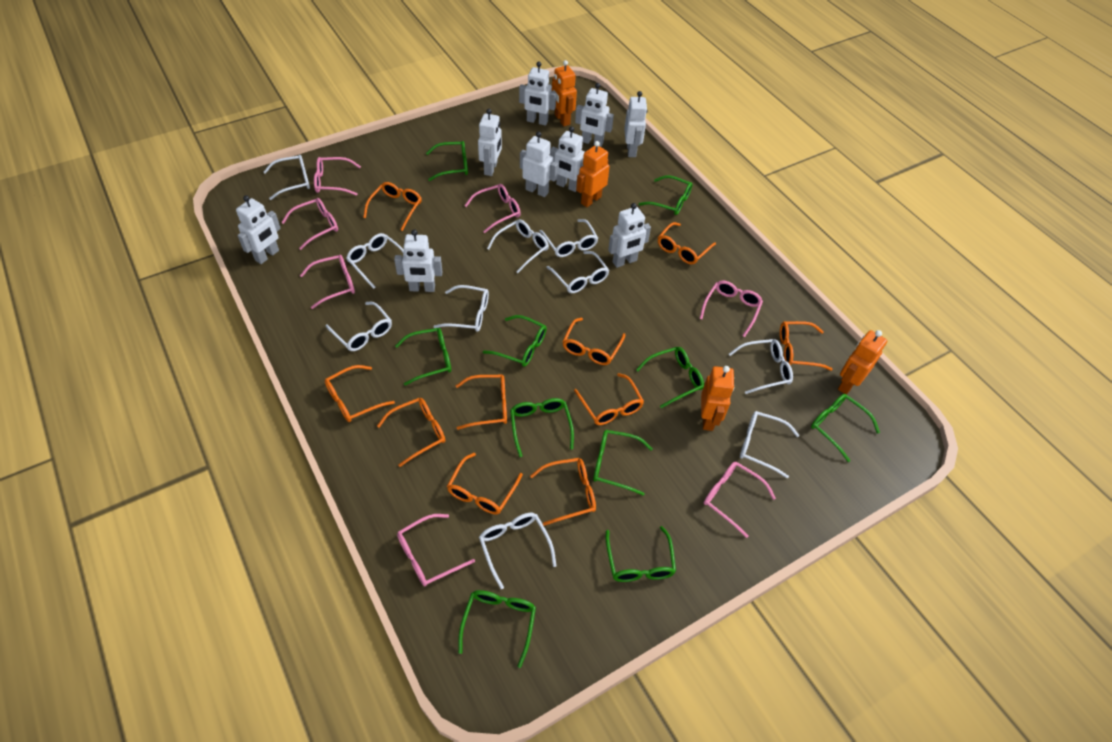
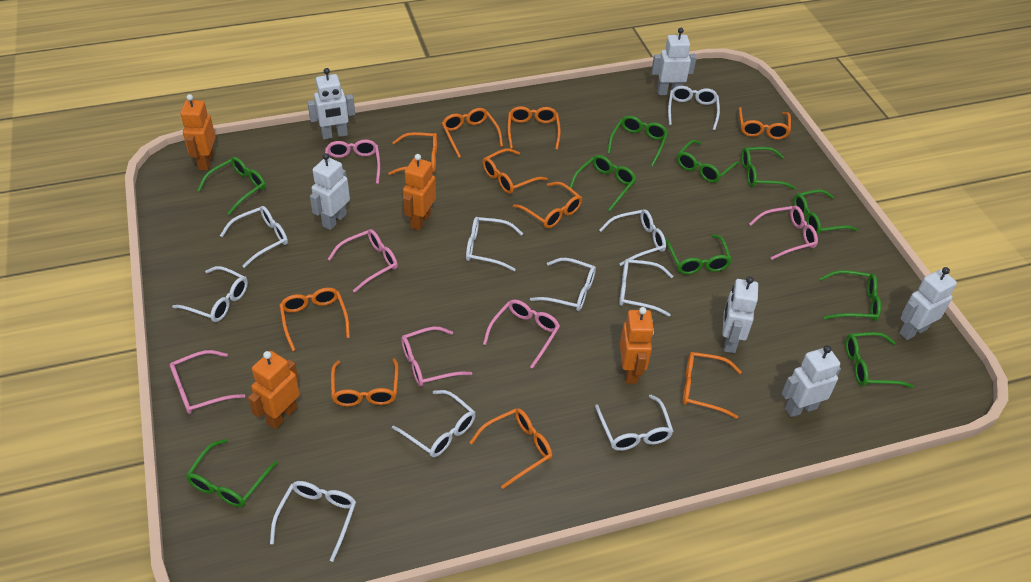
pink glasses: 7 -> 6
white robot: 9 -> 6

